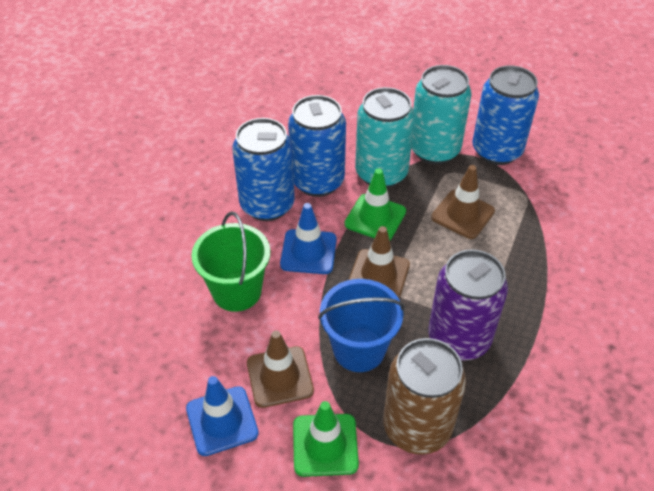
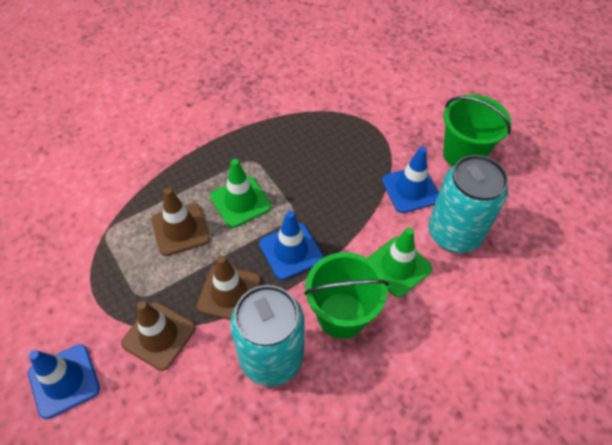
blue bucket: 1 -> 0
blue can: 3 -> 0
blue traffic cone: 2 -> 3
brown can: 1 -> 0
green bucket: 1 -> 2
purple can: 1 -> 0

